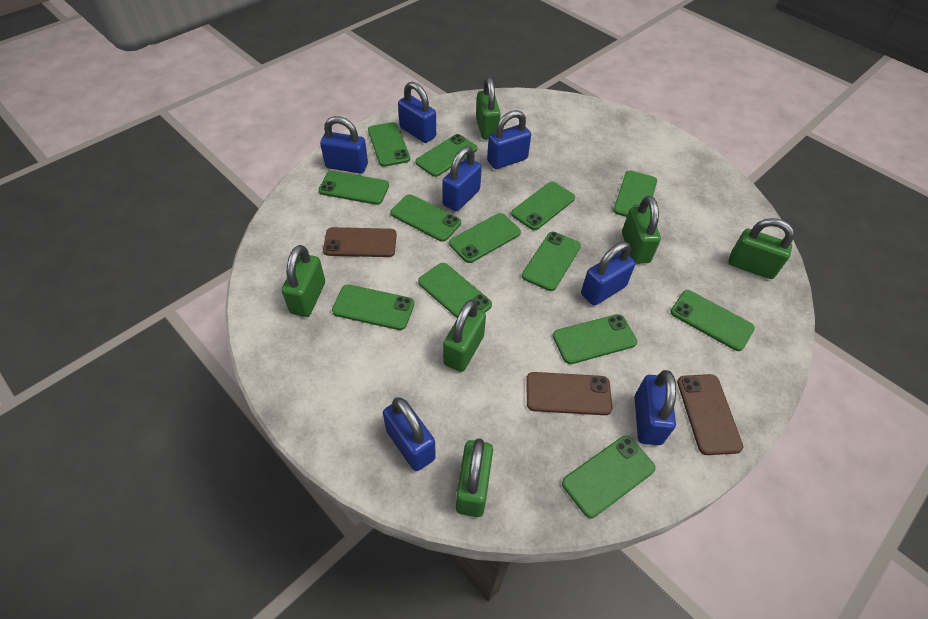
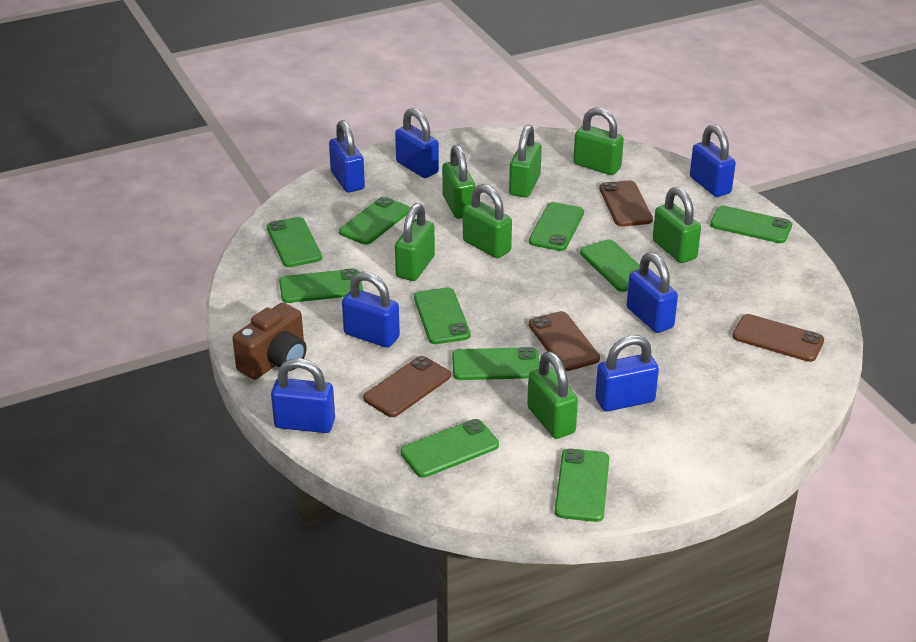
brown camera: 0 -> 1
brown phone: 3 -> 4
green padlock: 6 -> 7
green phone: 13 -> 10

